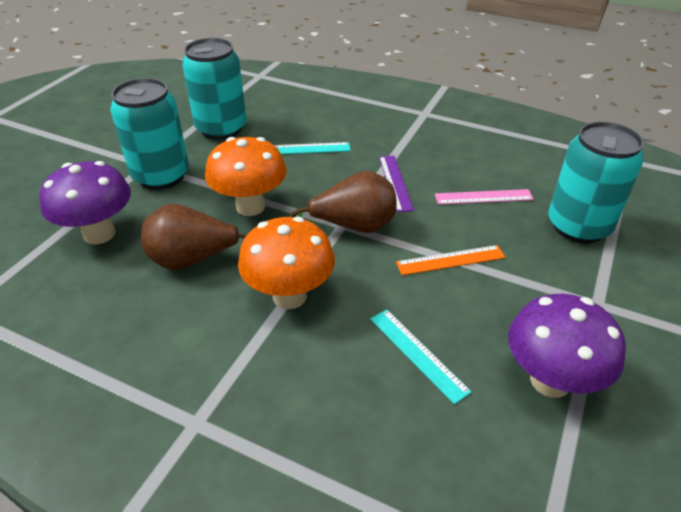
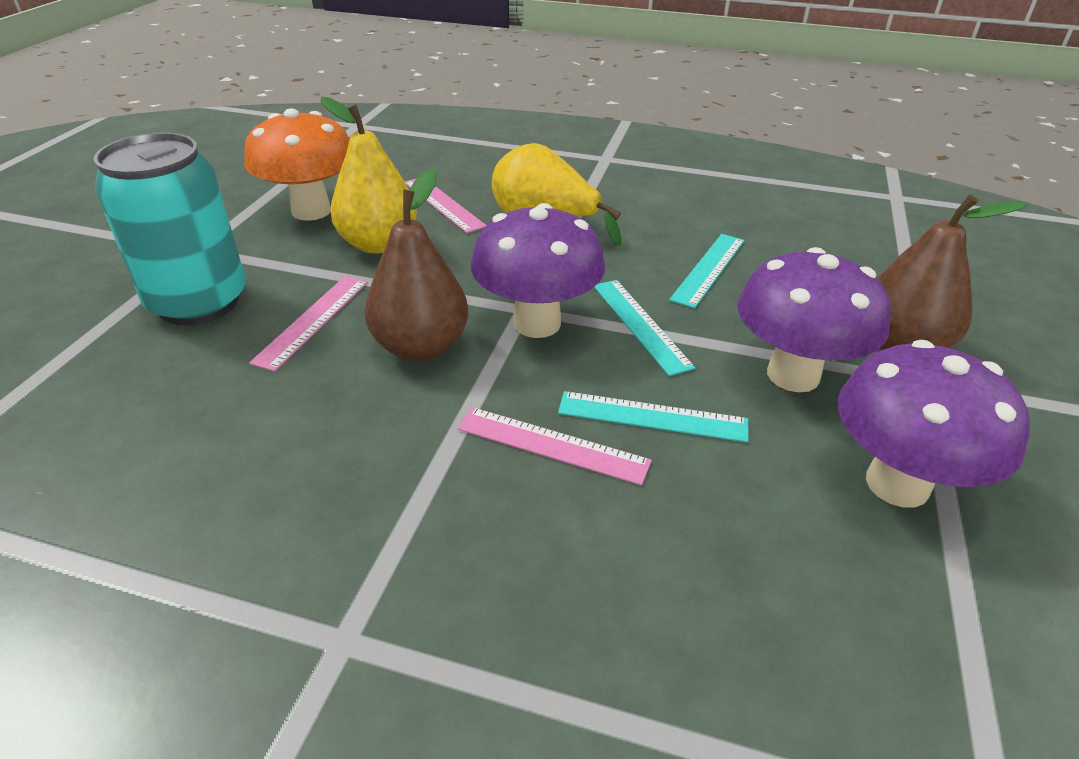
orange mushroom: 2 -> 1
orange ruler: 1 -> 0
pink ruler: 1 -> 3
purple mushroom: 2 -> 3
purple ruler: 1 -> 0
turquoise can: 3 -> 1
turquoise ruler: 2 -> 3
yellow pear: 0 -> 2

